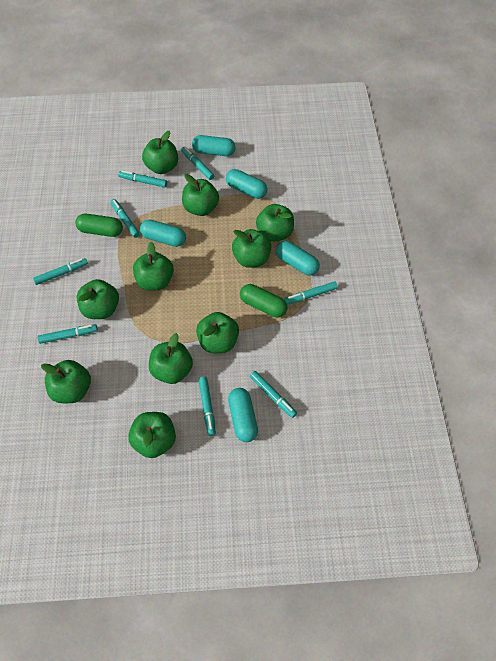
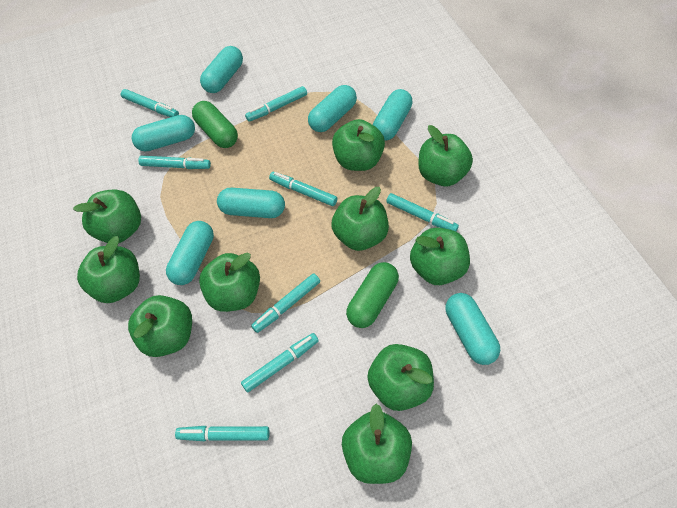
turquoise capsule: 5 -> 7

